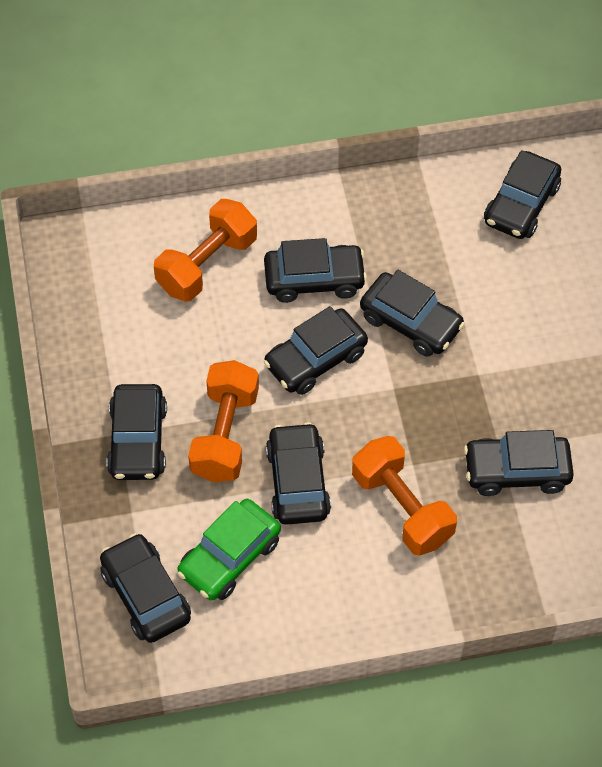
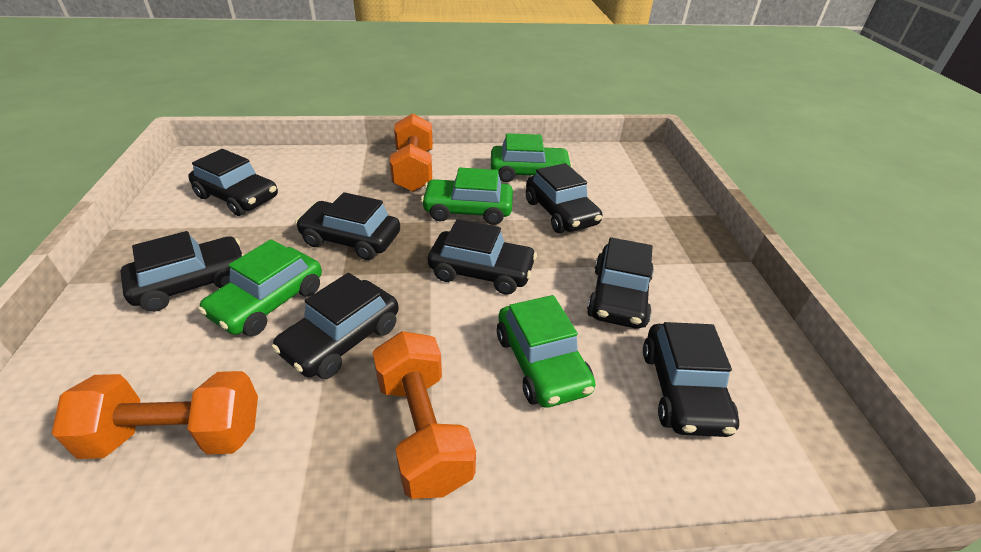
green car: 1 -> 4

